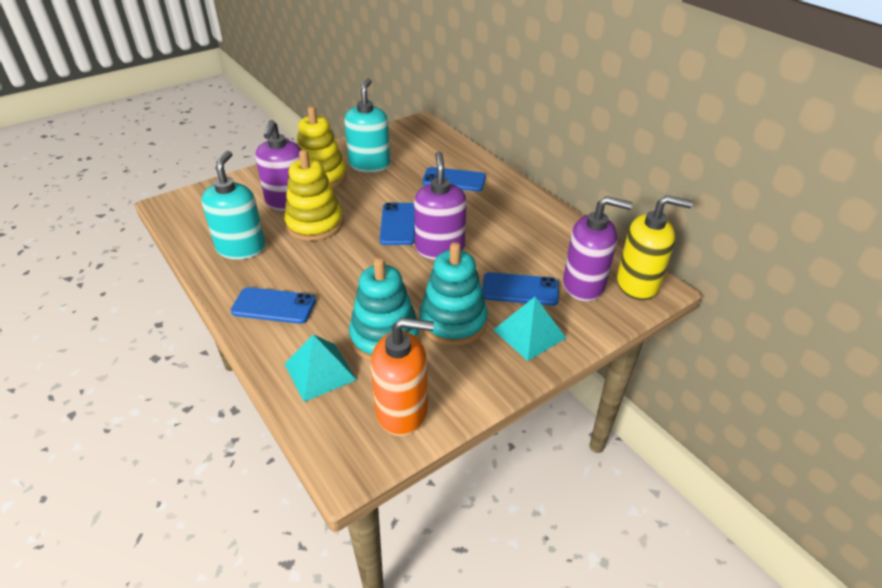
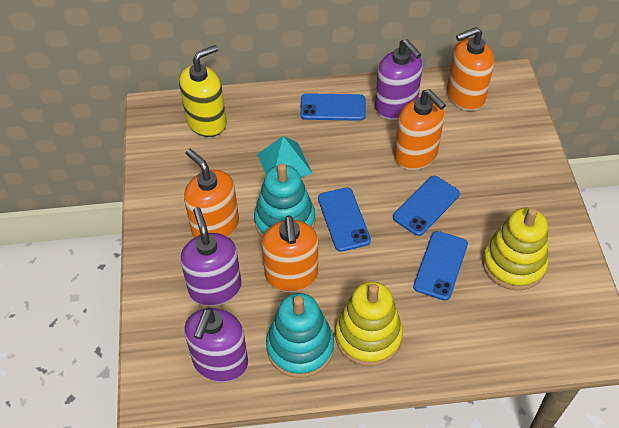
orange soap dispenser: 1 -> 4
turquoise pyramid: 2 -> 1
turquoise soap dispenser: 2 -> 0

